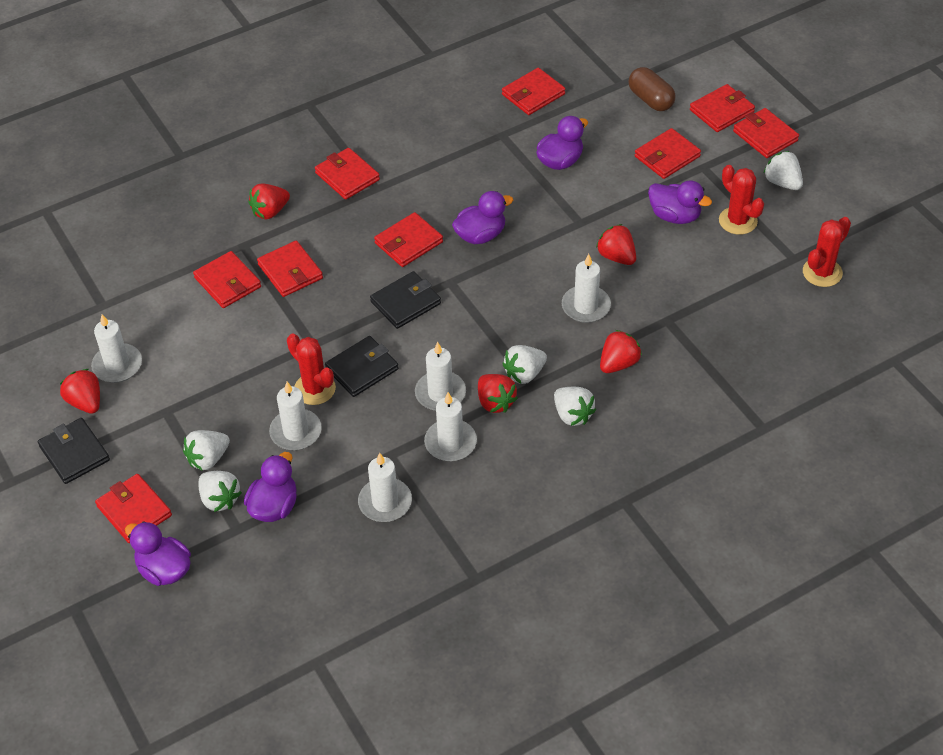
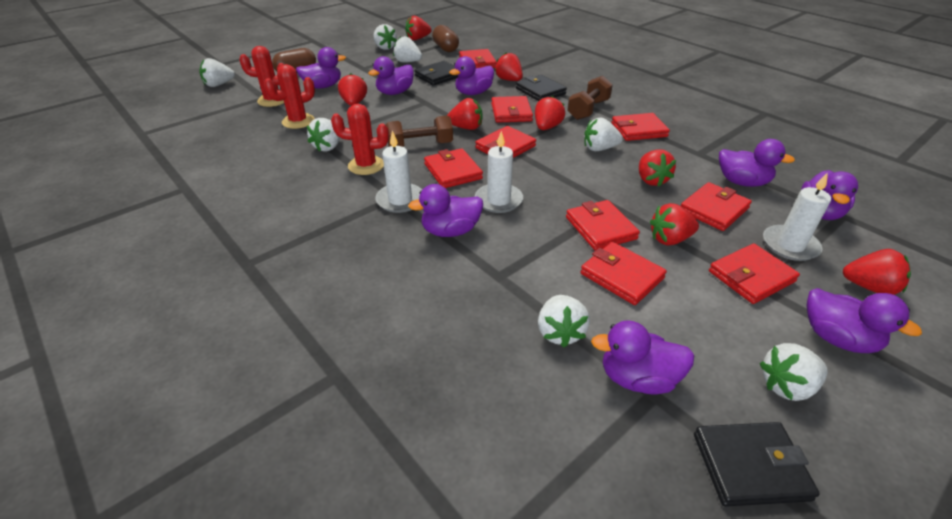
brown capsule: 1 -> 2
brown dumbbell: 0 -> 2
purple duck: 5 -> 8
red strawberry: 5 -> 8
white candle: 6 -> 3
white strawberry: 5 -> 7

